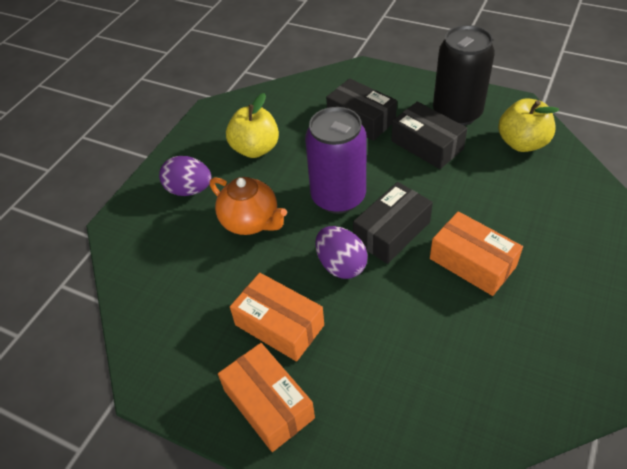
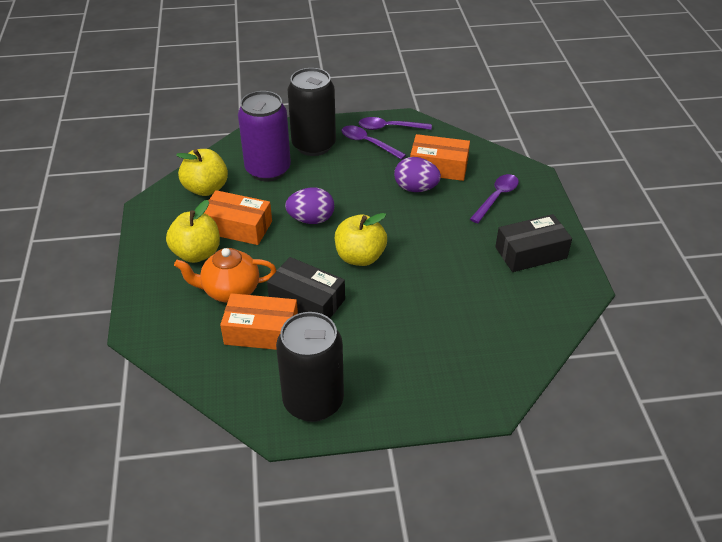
black box: 3 -> 2
black can: 1 -> 2
purple spoon: 0 -> 3
yellow apple: 2 -> 3

